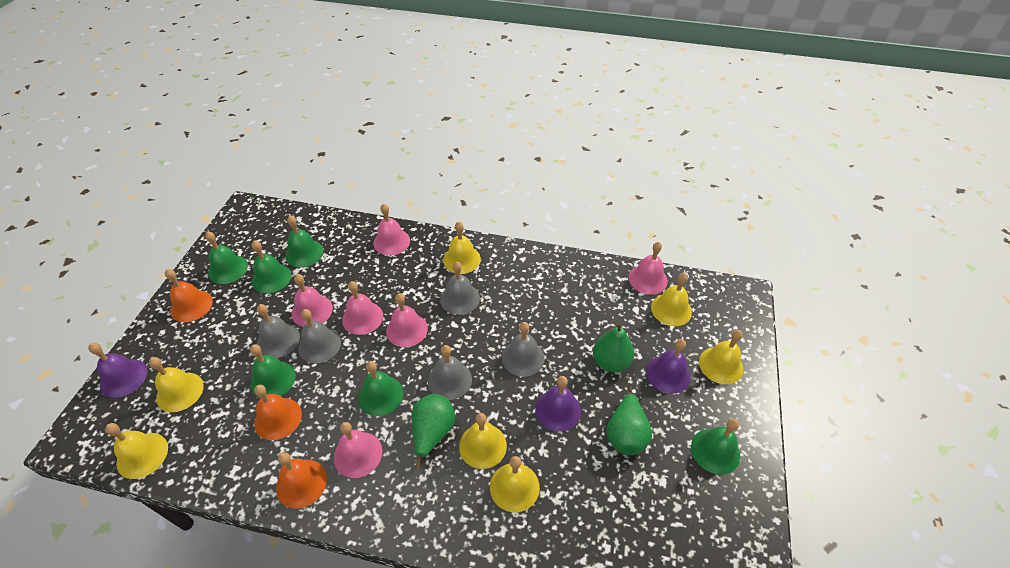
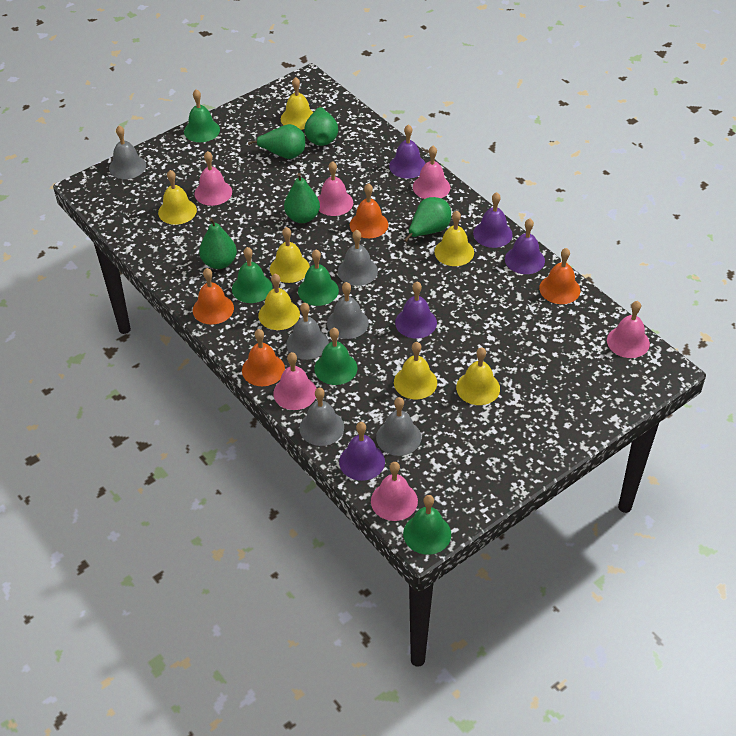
green bell: 6 -> 5
green pear: 3 -> 5
grey bell: 5 -> 6
orange bell: 3 -> 4
purple bell: 3 -> 5

